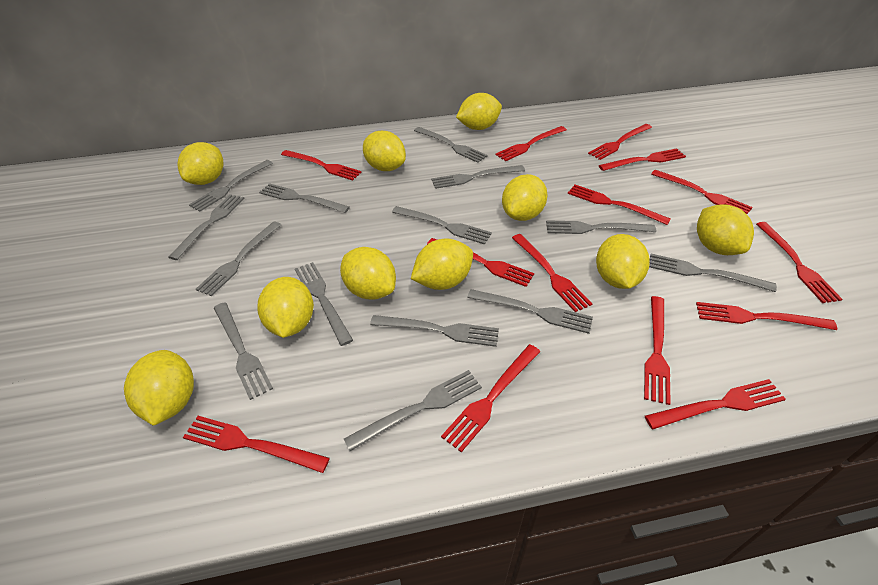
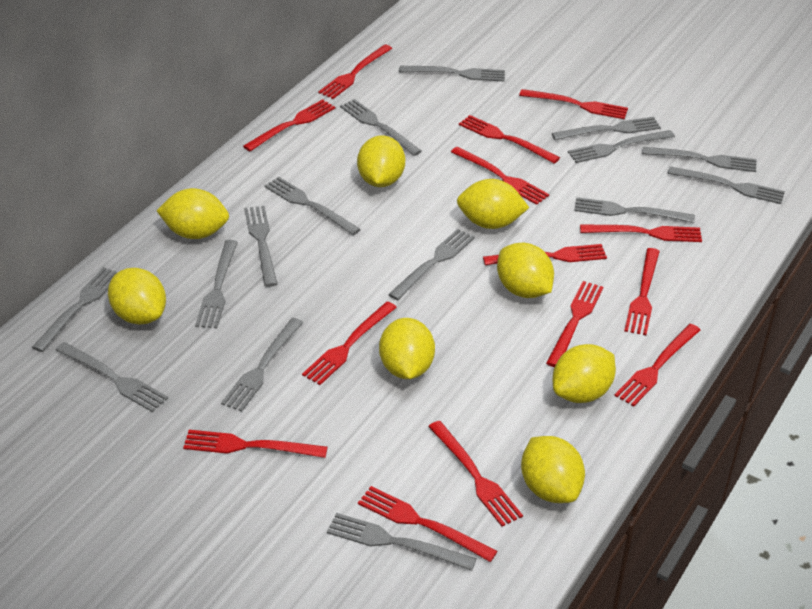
grey fork: 14 -> 15
yellow lemon: 10 -> 8

